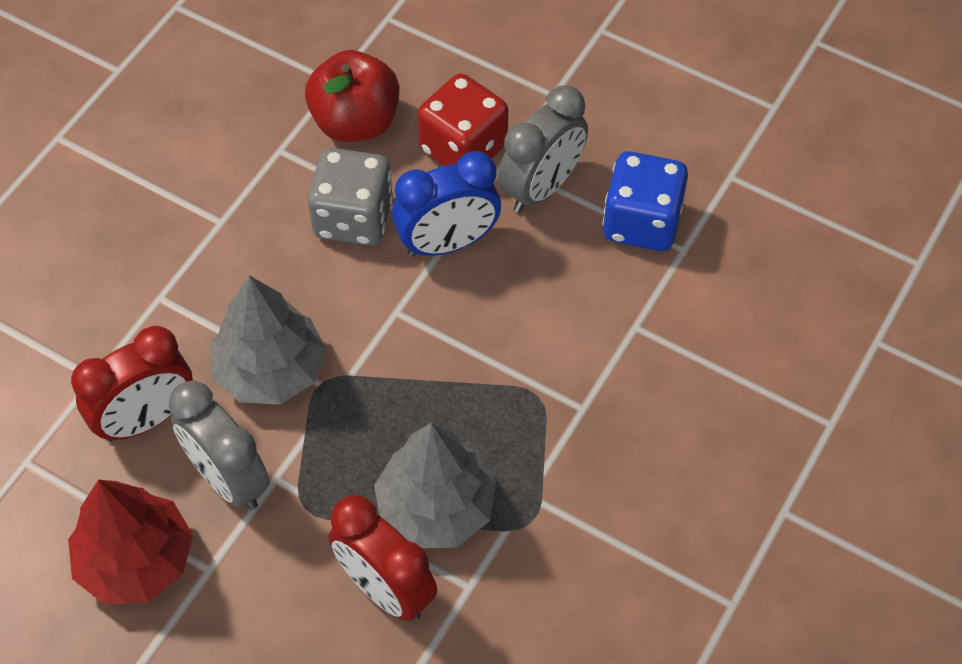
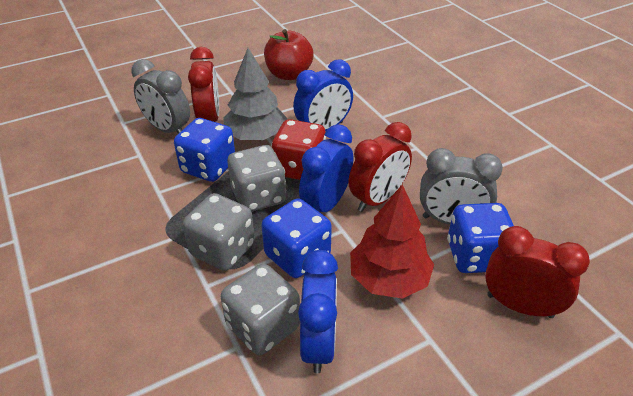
blue clock: 1 -> 3
blue dice: 1 -> 3
grey dice: 1 -> 3
grey tree: 2 -> 1
red clock: 2 -> 3

